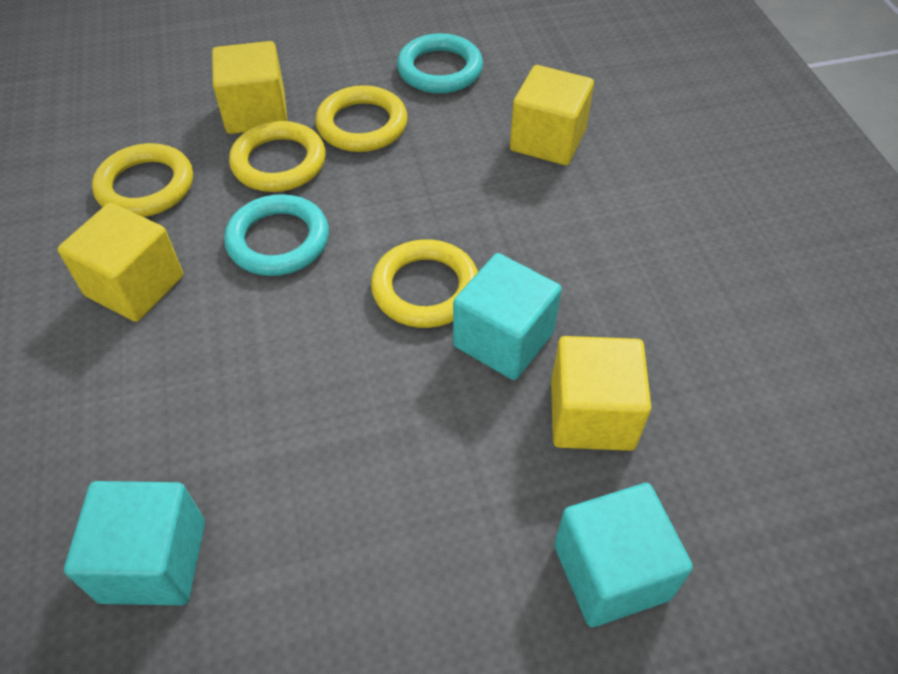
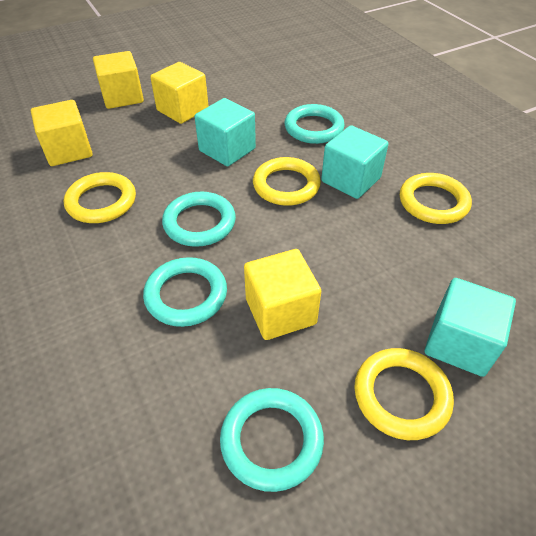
turquoise ring: 2 -> 4

